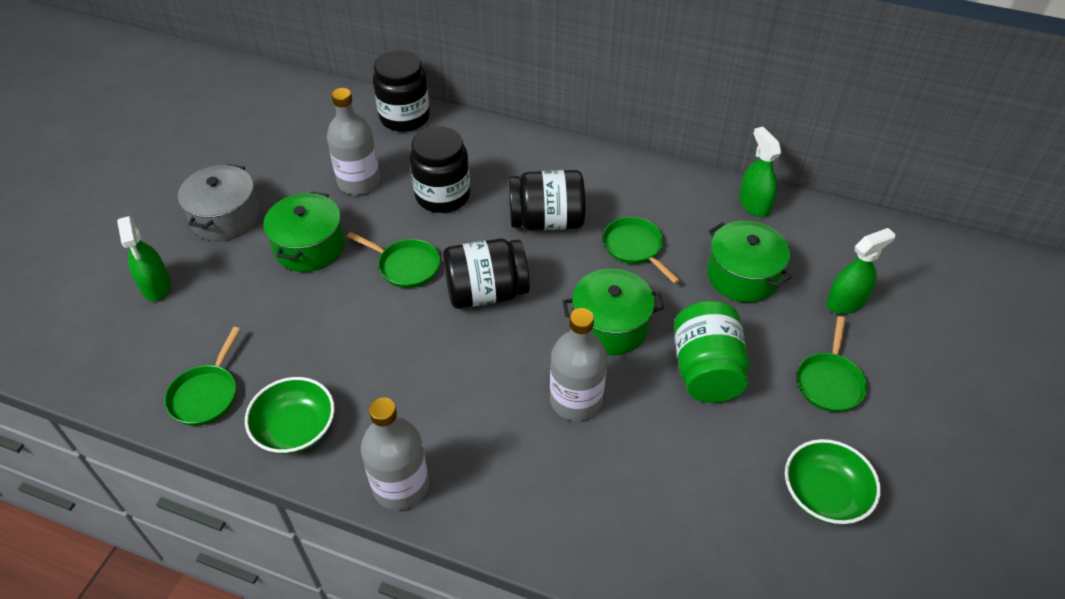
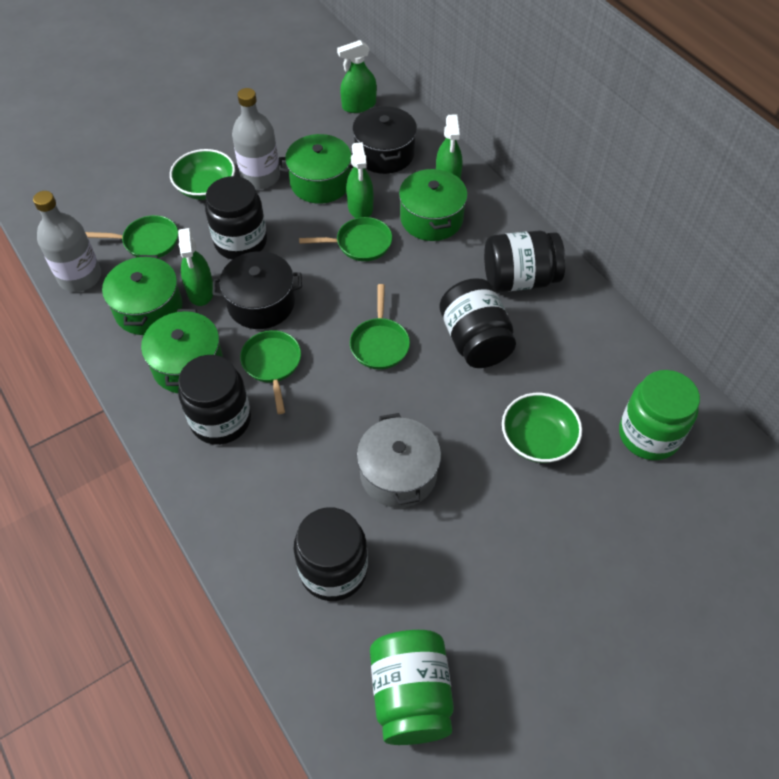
black jar: 4 -> 5
black pot: 0 -> 2
green jar: 1 -> 2
green pot: 3 -> 4
green spray bottle: 3 -> 4
grey bottle: 3 -> 2

